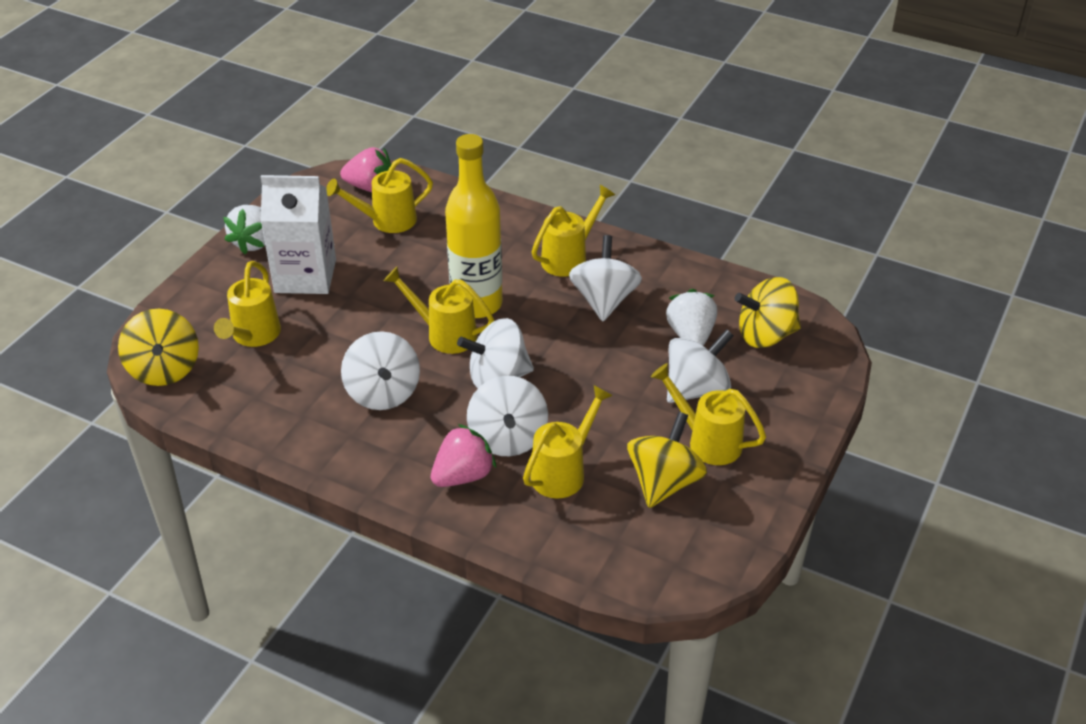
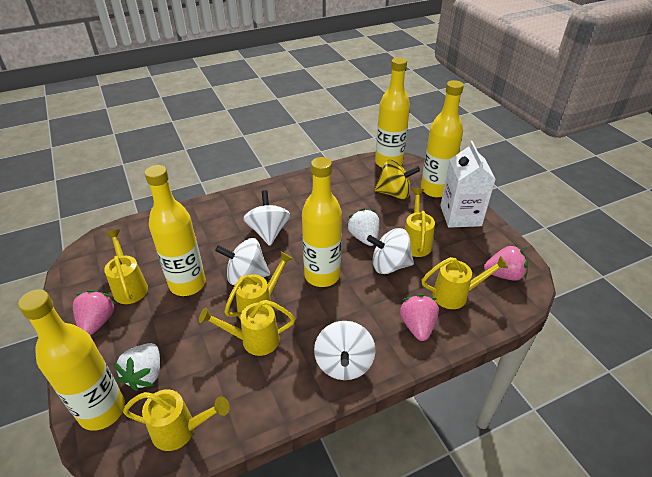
pink strawberry: 2 -> 3
white spinning top: 5 -> 4
yellow bottle: 1 -> 5
yellow spinning top: 3 -> 1

